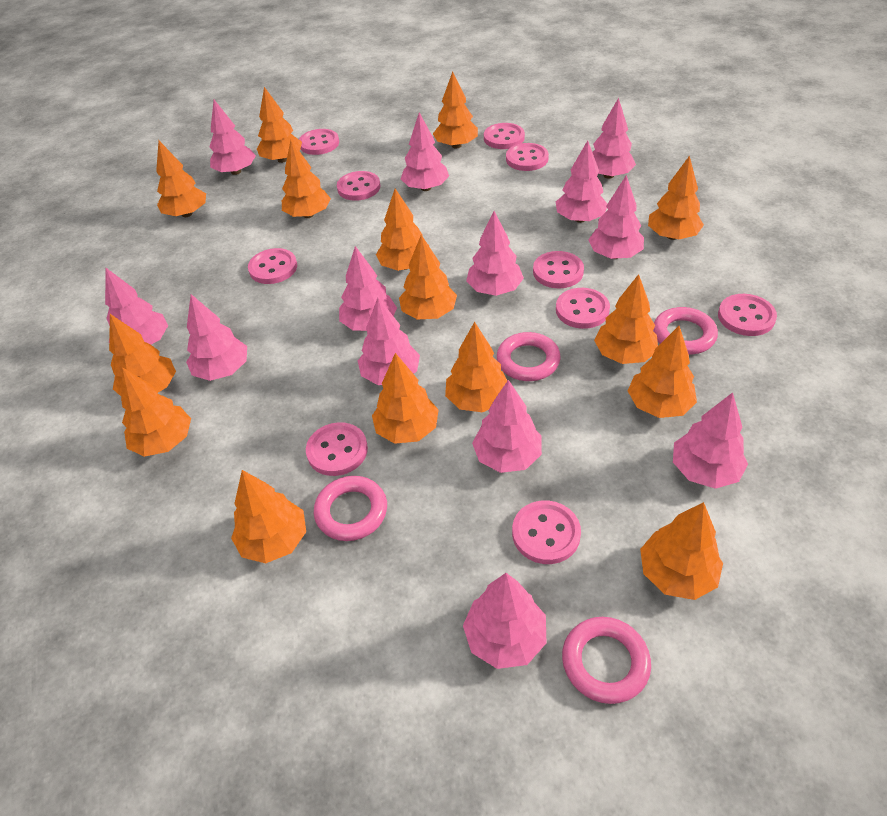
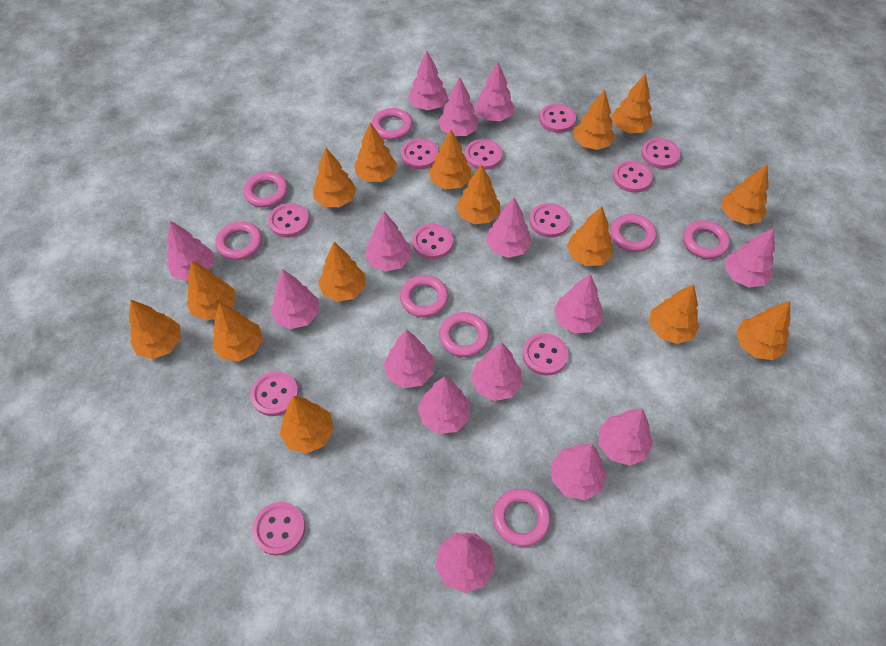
pink button: 10 -> 11
pink ring: 4 -> 8
pink tree: 13 -> 15

